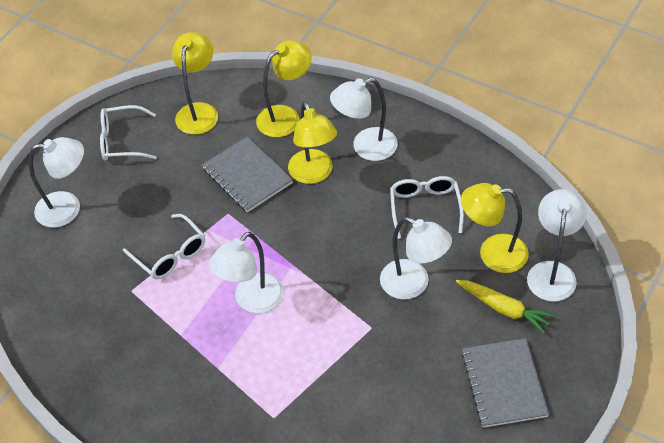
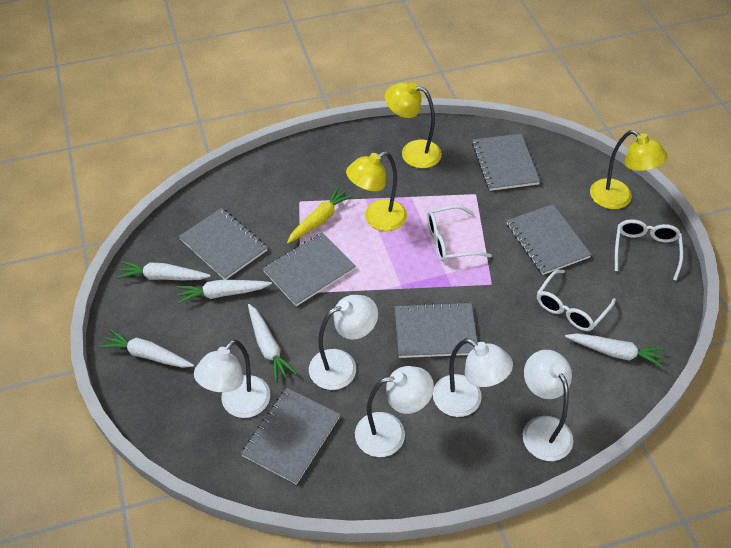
grey notebook: 2 -> 6
white carrot: 0 -> 5
yellow lamp: 4 -> 3

